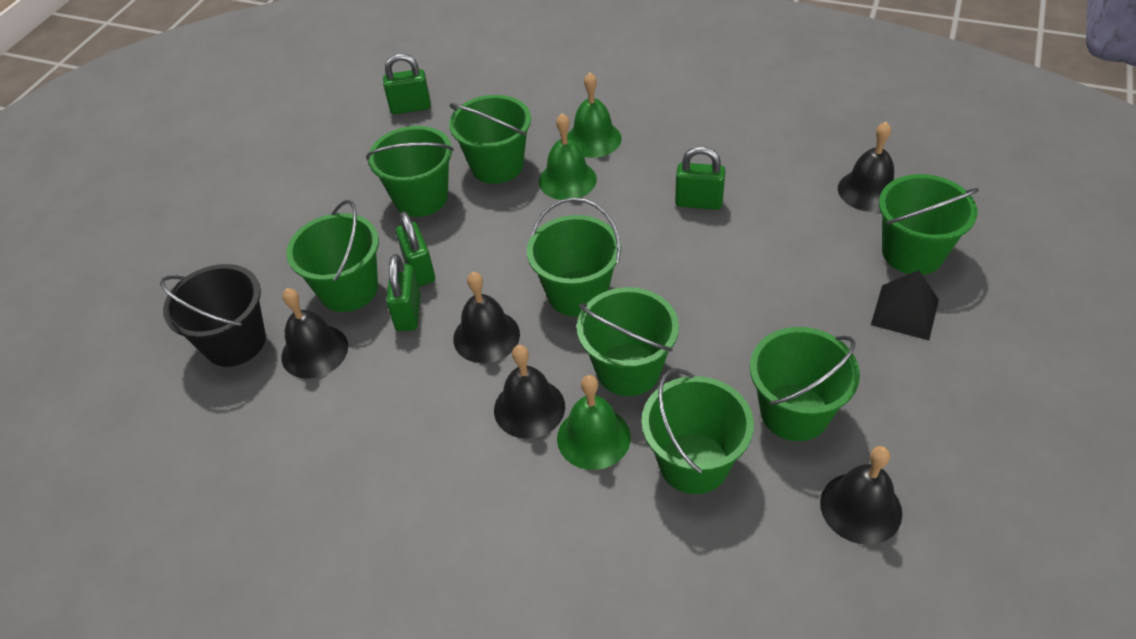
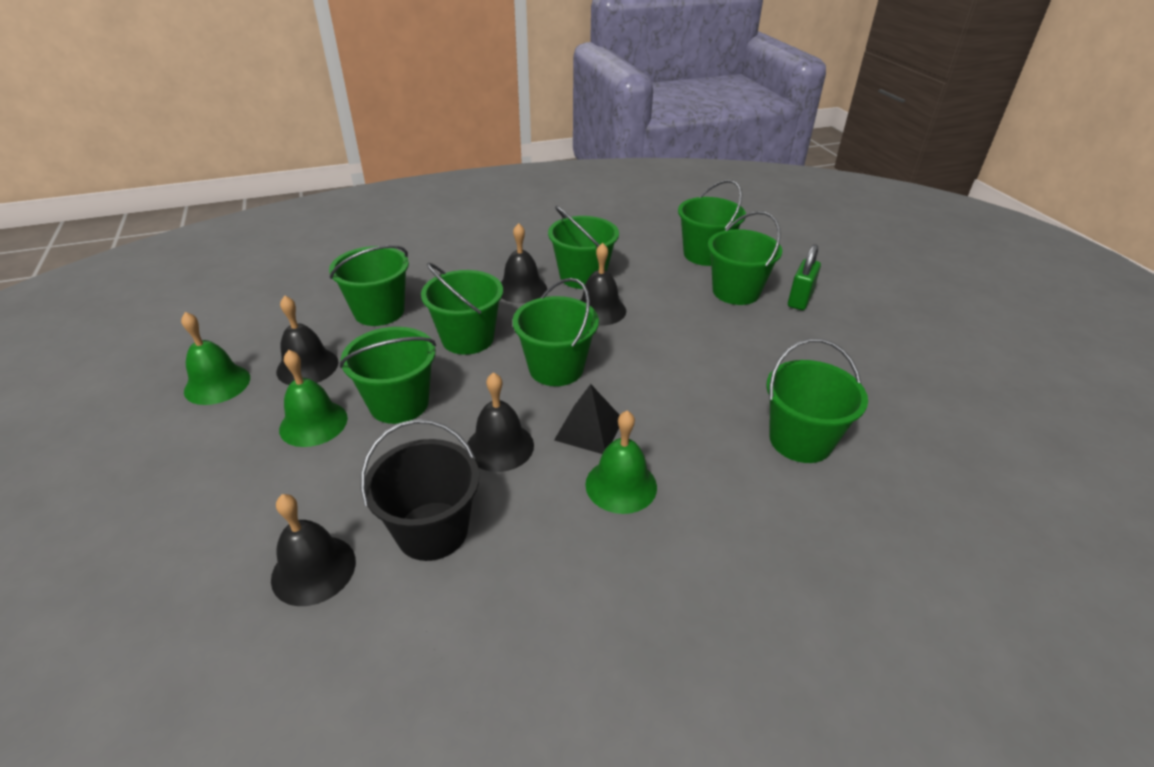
green padlock: 4 -> 1

